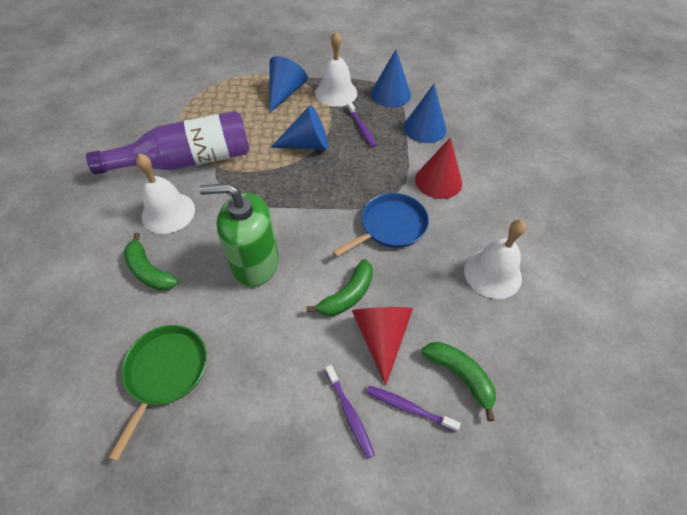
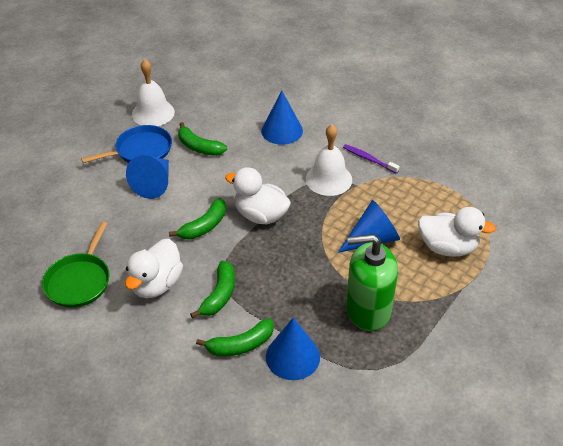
green banana: 3 -> 4
purple bottle: 1 -> 0
purple toothbrush: 3 -> 1
red cone: 2 -> 0
white bell: 3 -> 2
white duck: 0 -> 3

